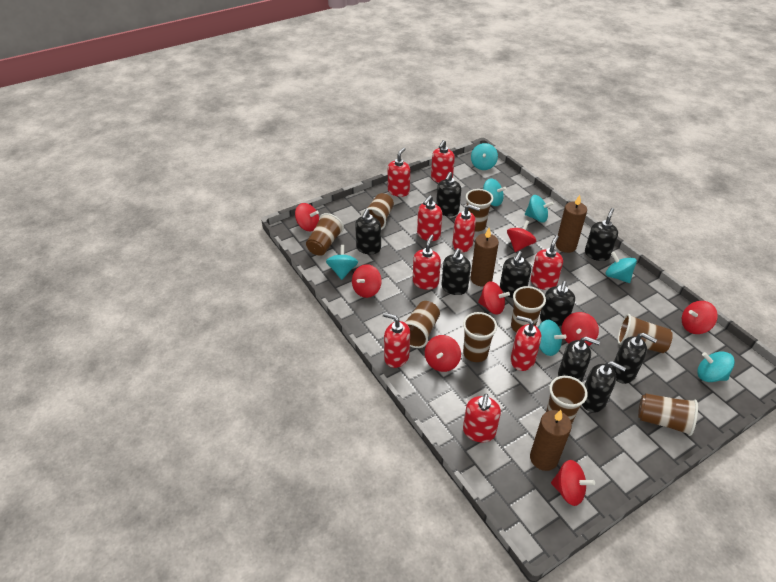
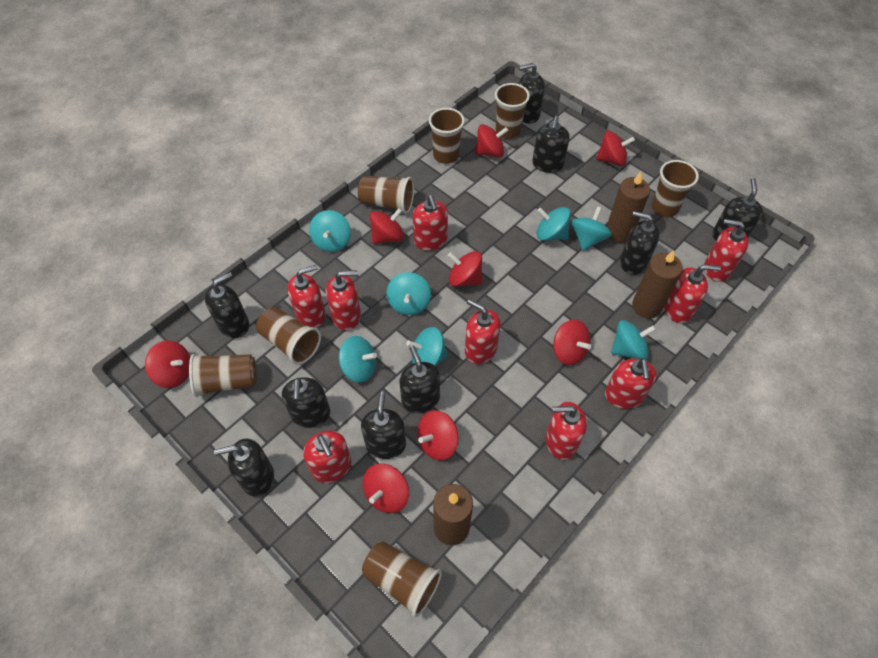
brown cup: 9 -> 7

